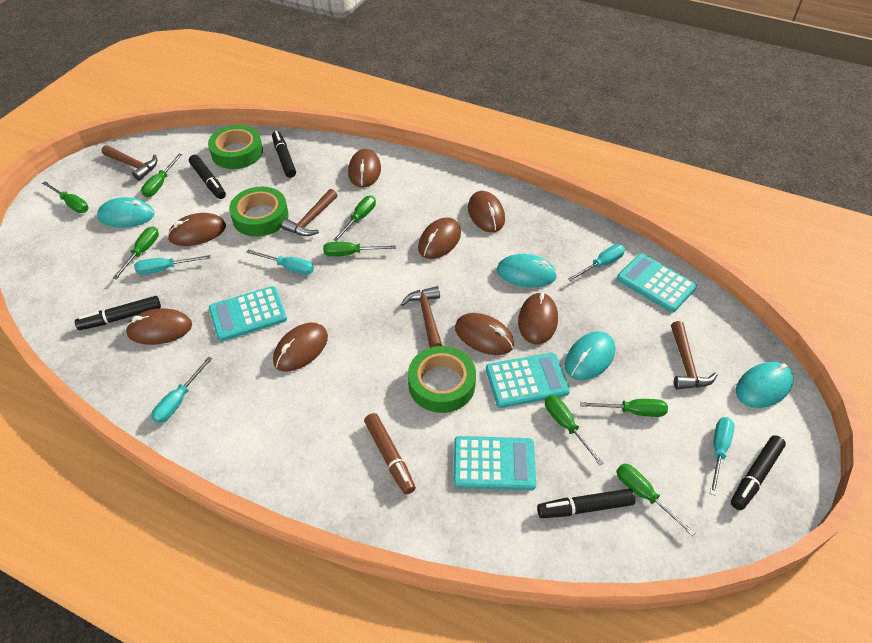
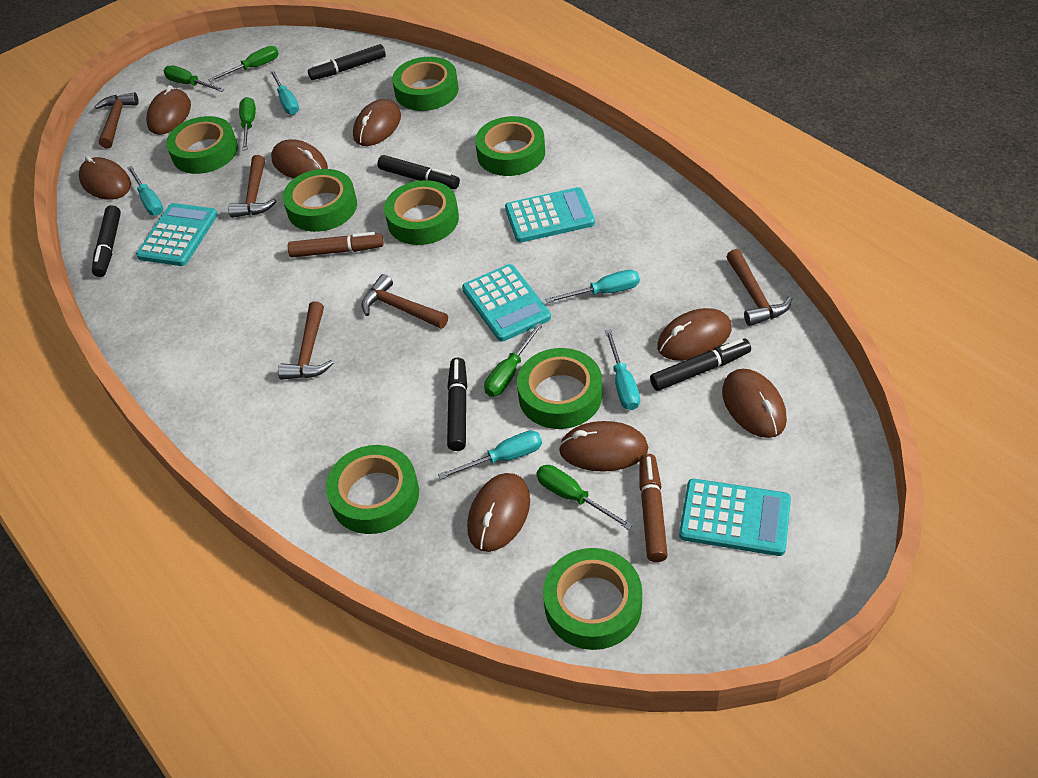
brown hammer: 4 -> 5
brown marker: 1 -> 2
green screwdriver: 8 -> 5
green tape: 3 -> 8
turquoise mouse: 4 -> 0

